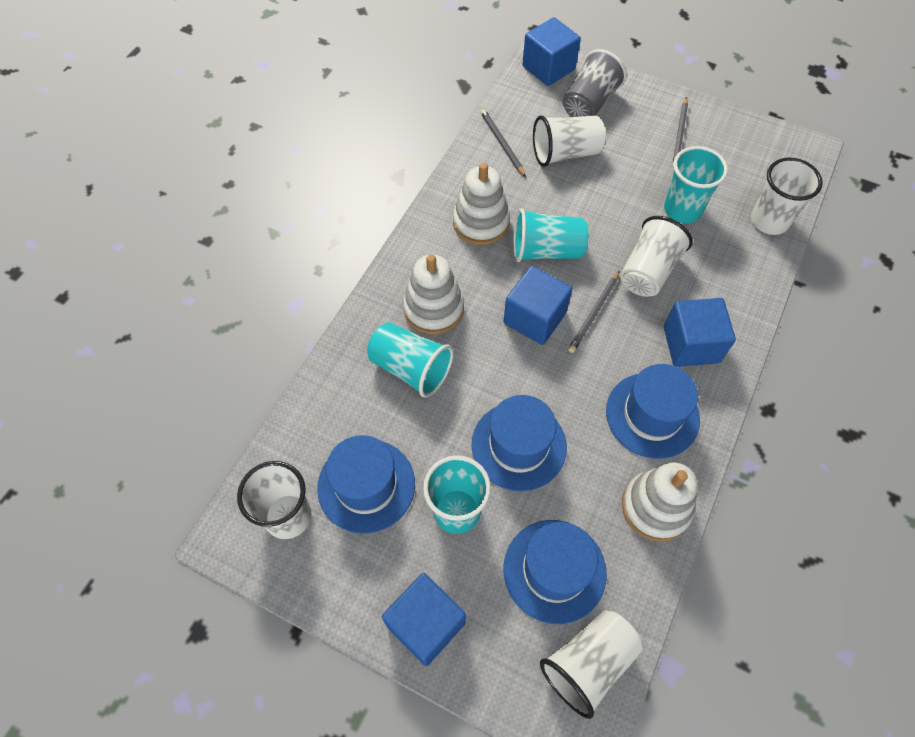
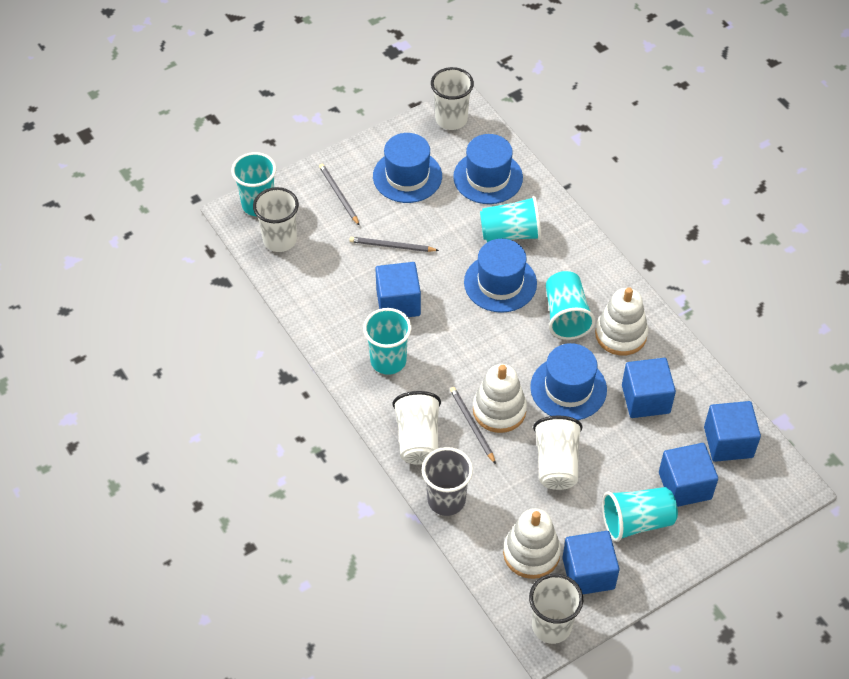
blue cube: 4 -> 5
turquoise cup: 4 -> 5

